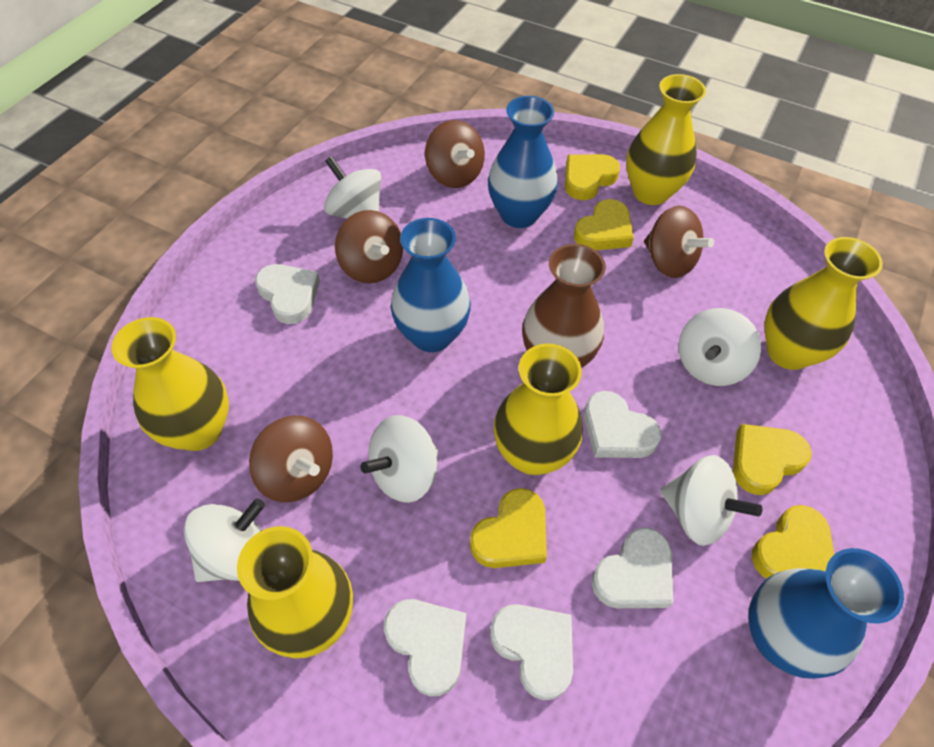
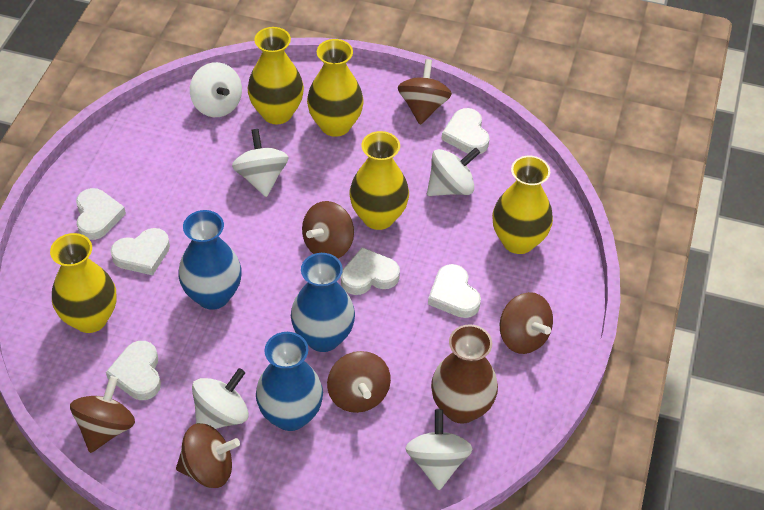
brown spinning top: 4 -> 6
white heart: 5 -> 6
yellow heart: 5 -> 0

